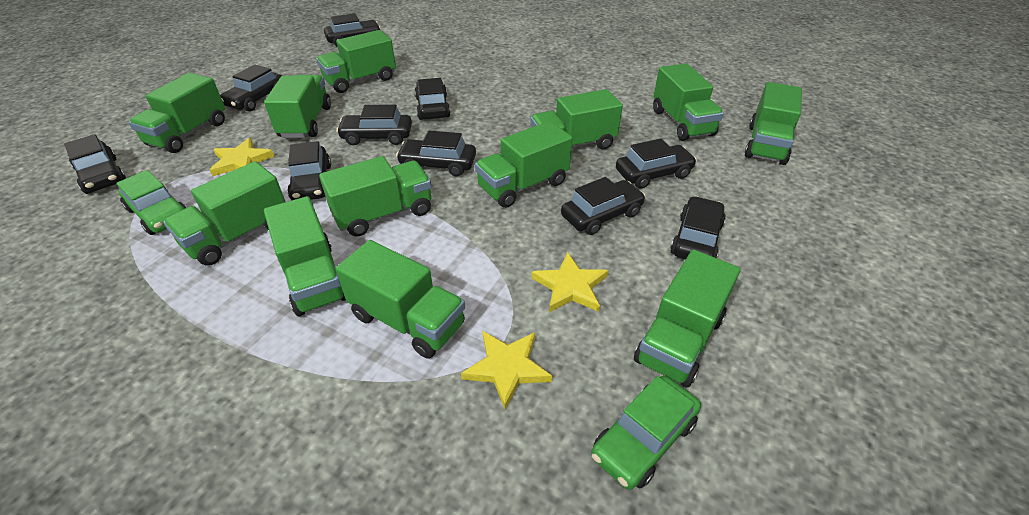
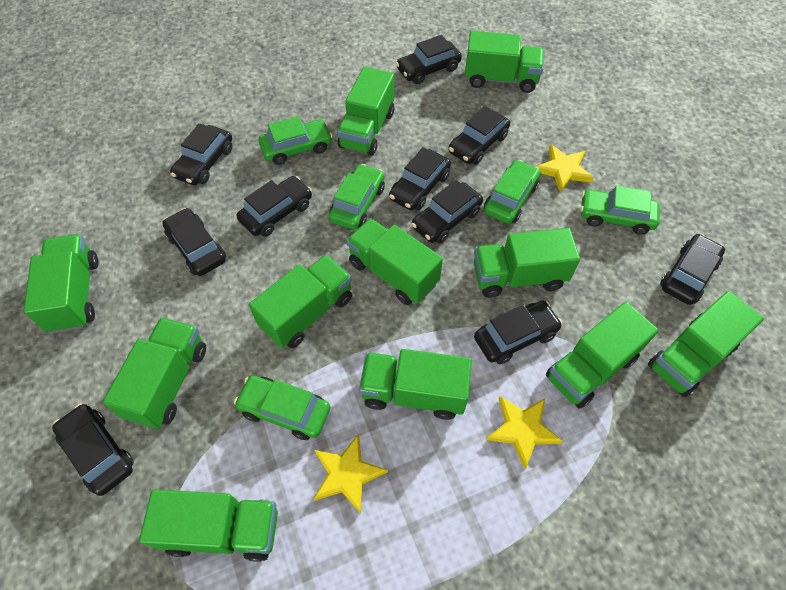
green car: 2 -> 5
green truck: 12 -> 11

